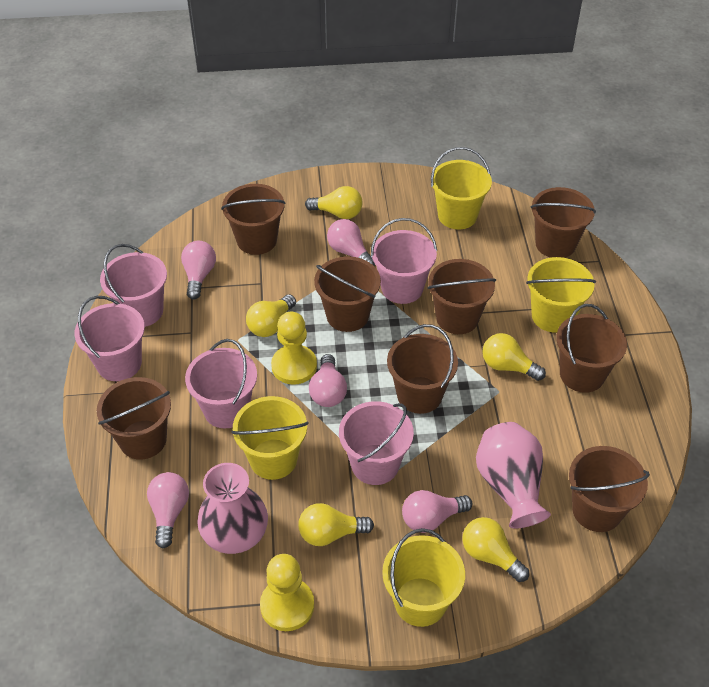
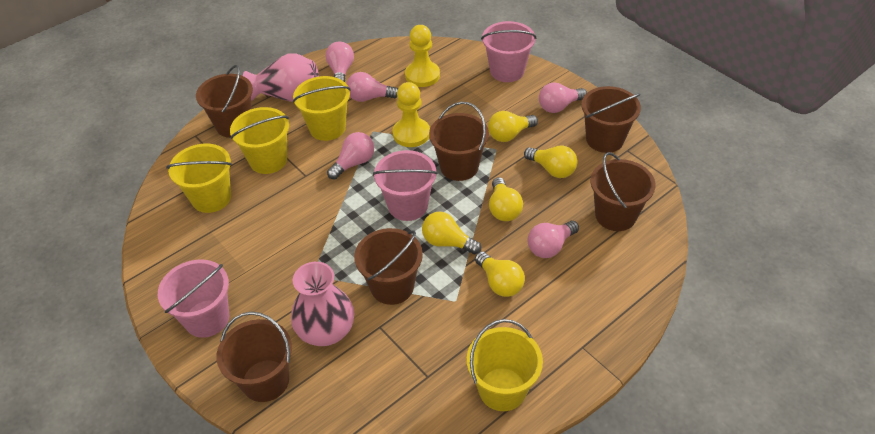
brown bucket: 8 -> 6
pink bucket: 5 -> 3

